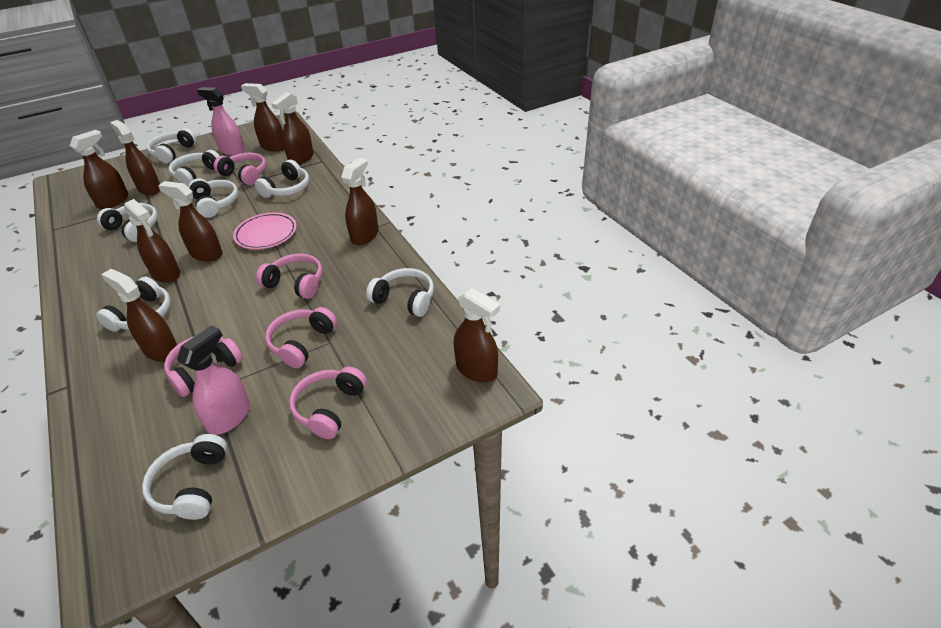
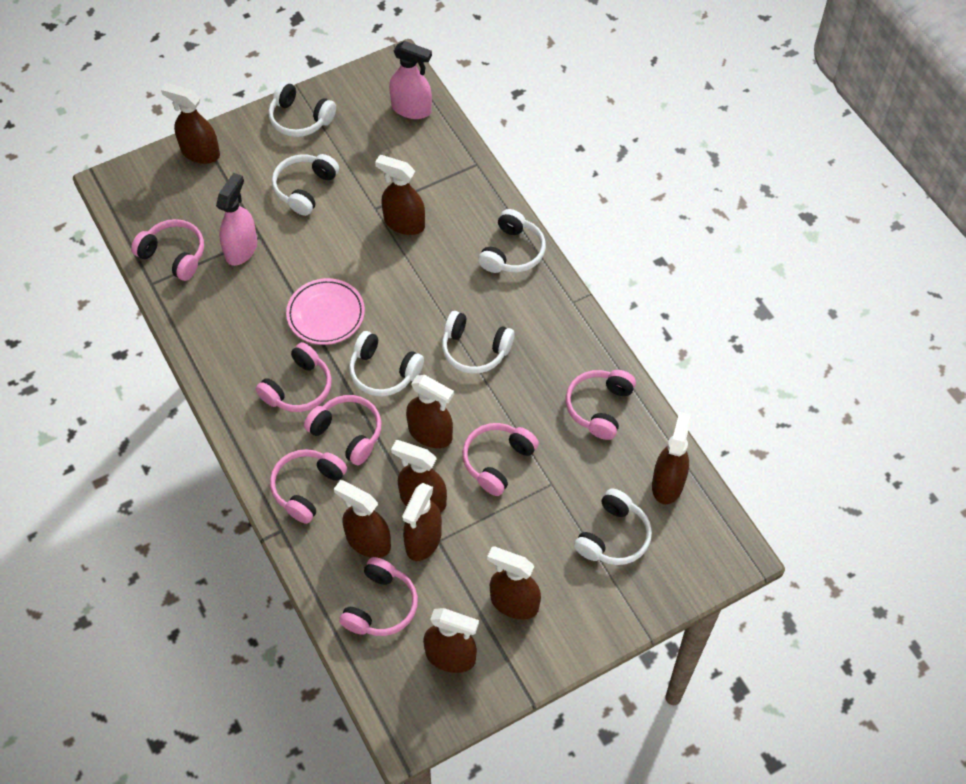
pink headphones: 5 -> 7
white headphones: 8 -> 6

